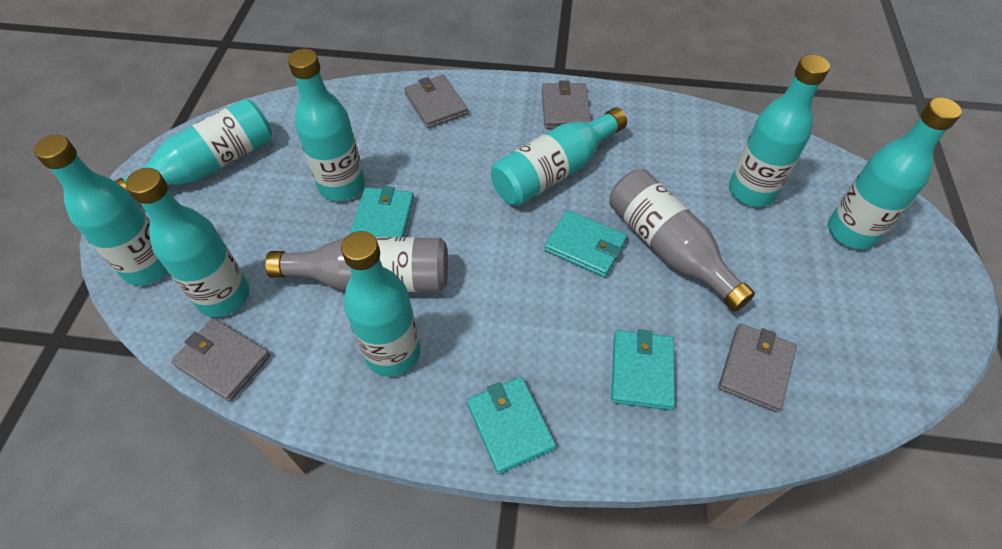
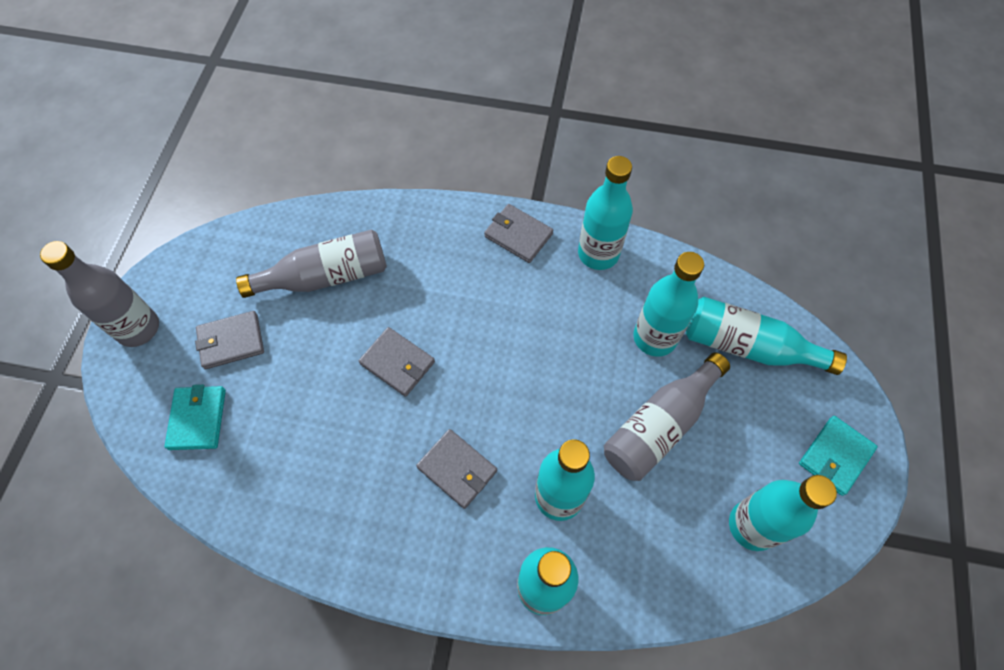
grey bottle: 2 -> 3
turquoise bottle: 8 -> 6
turquoise wallet: 4 -> 2

